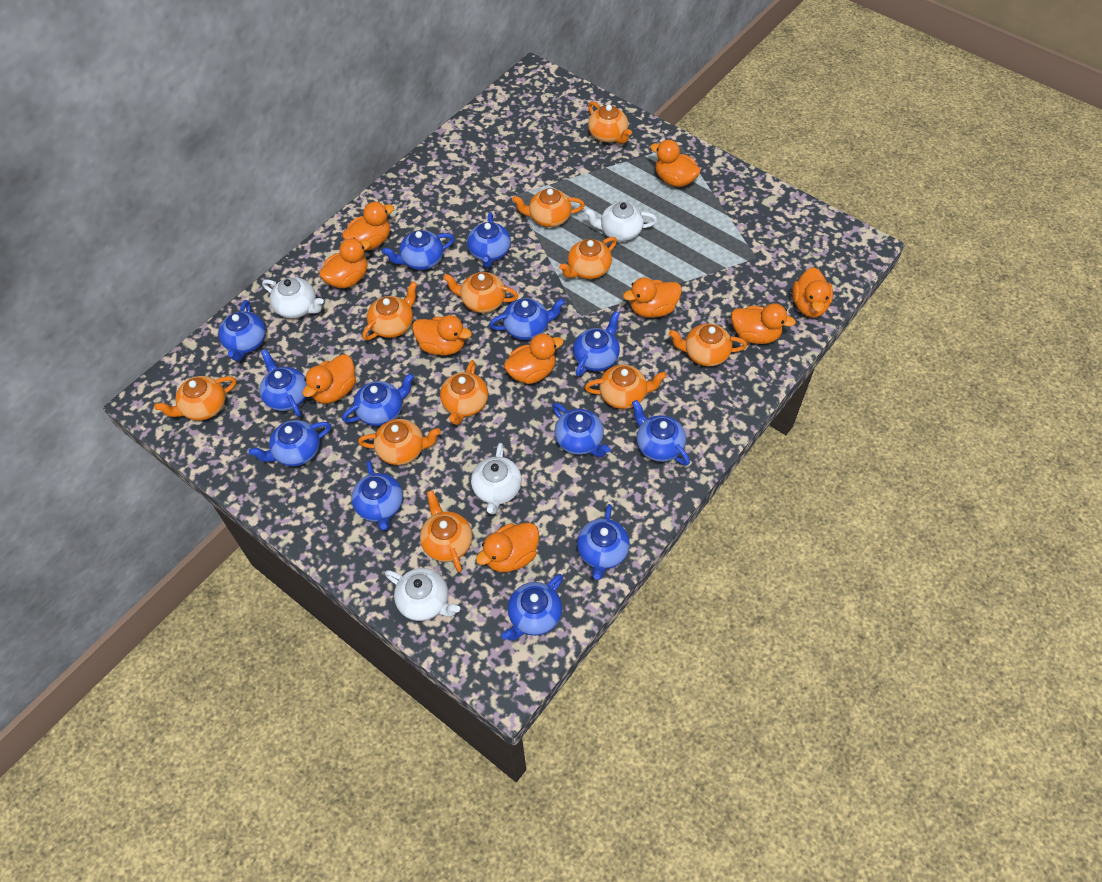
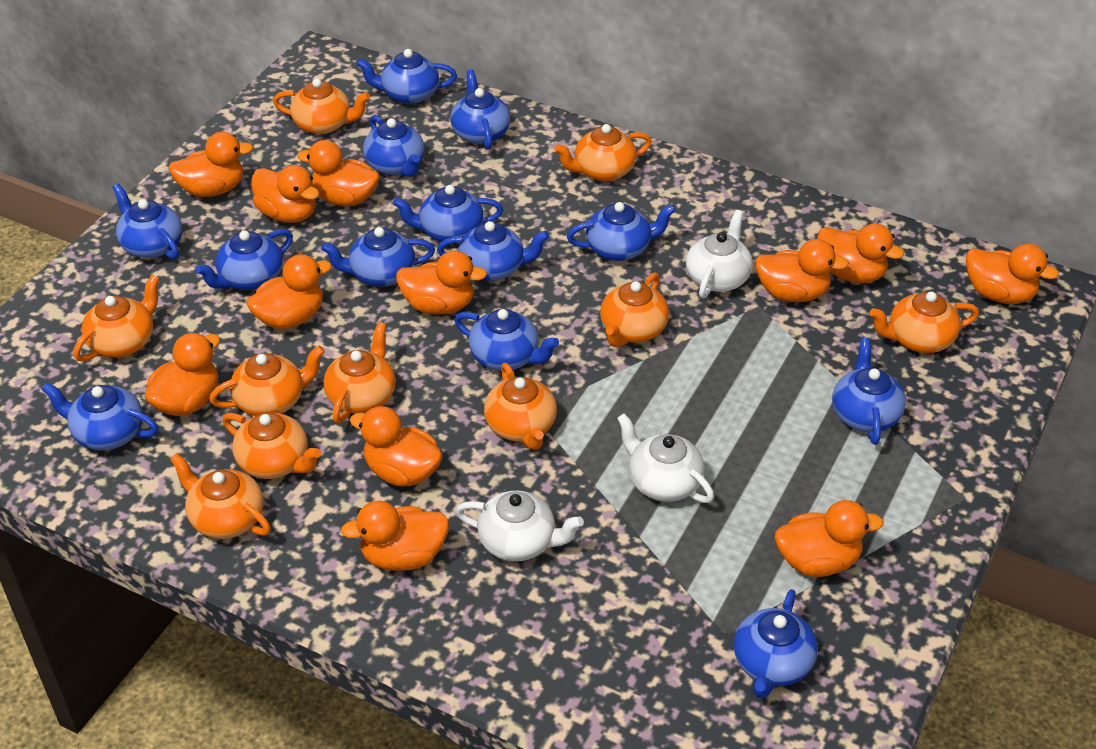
orange duck: 10 -> 12
orange teapot: 11 -> 10
white teapot: 4 -> 3

